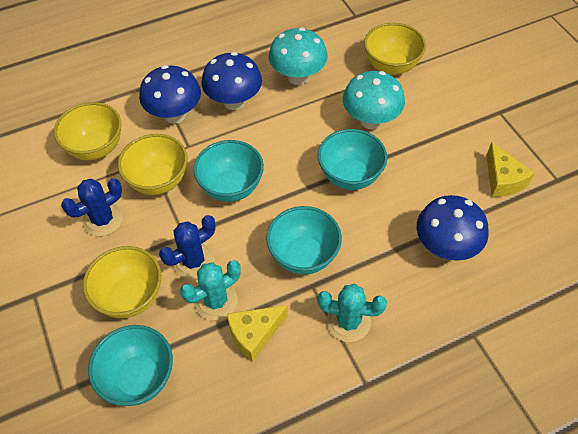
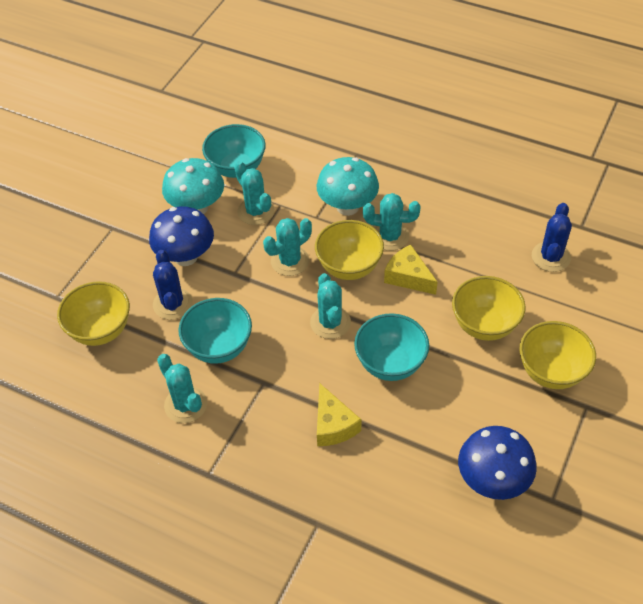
blue mushroom: 3 -> 2
turquoise bowl: 4 -> 3
turquoise cactus: 2 -> 5

